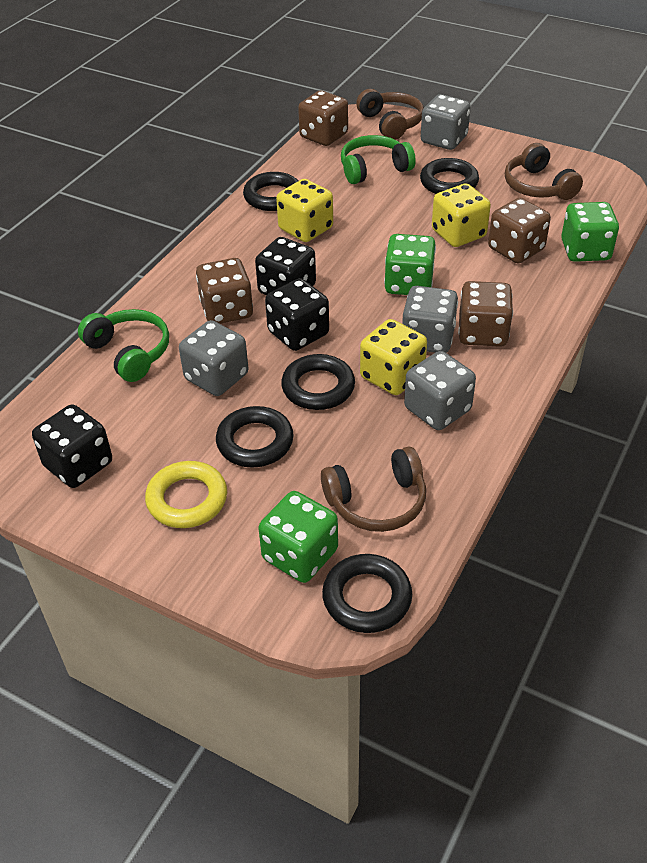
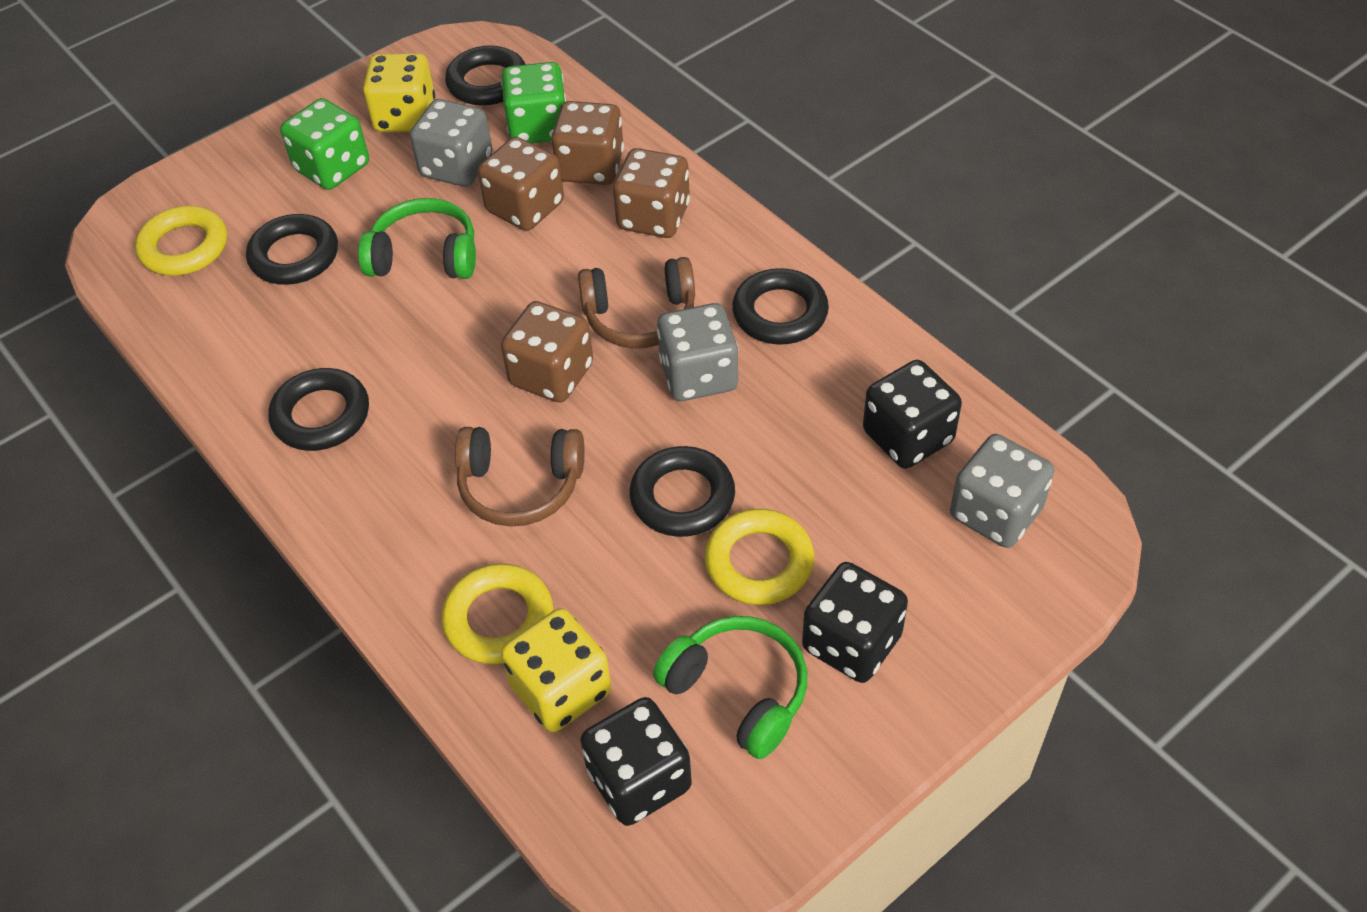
brown headphones: 3 -> 2
green dice: 3 -> 2
grey dice: 4 -> 3
yellow dice: 3 -> 2
yellow ring: 1 -> 3

